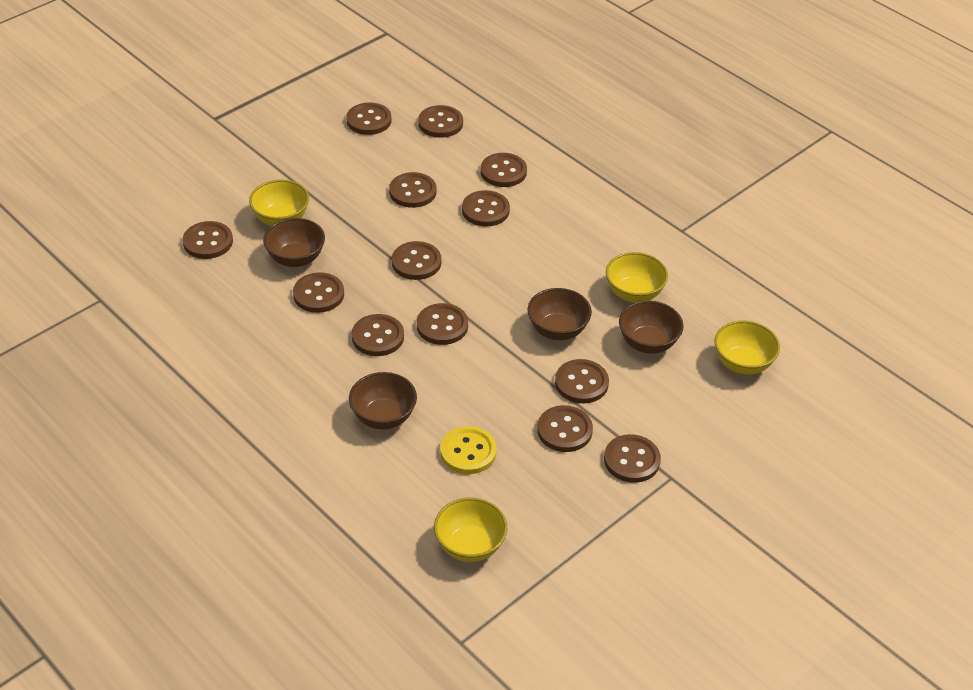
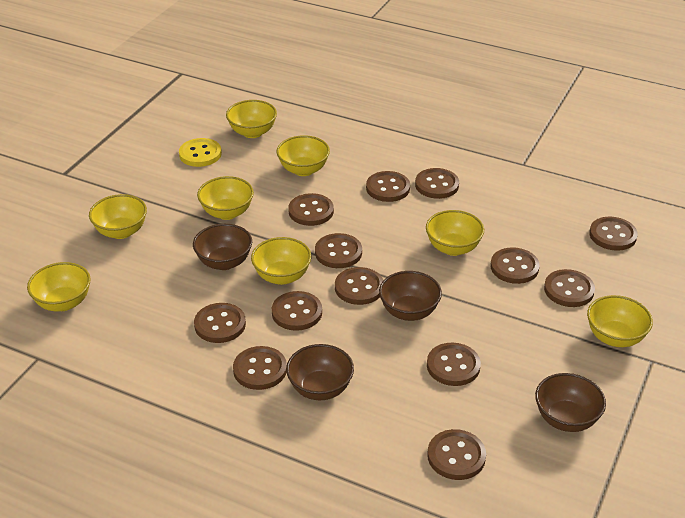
yellow bowl: 4 -> 8

